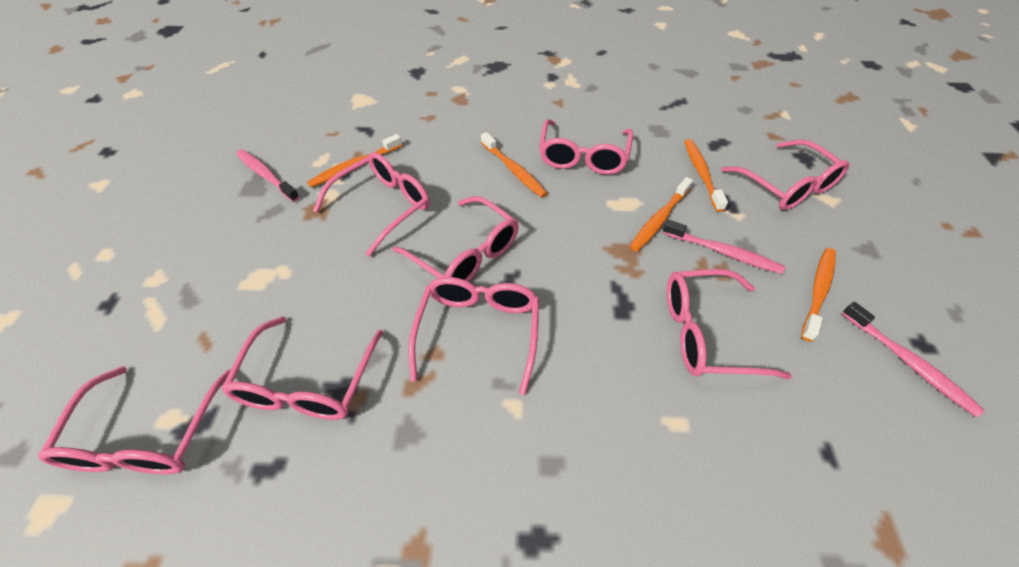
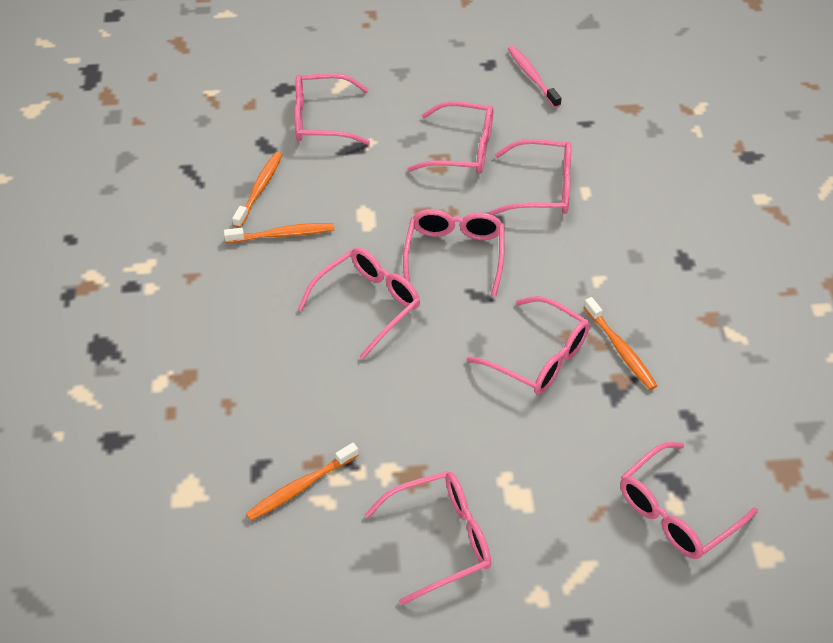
orange toothbrush: 5 -> 4
pink toothbrush: 3 -> 1

